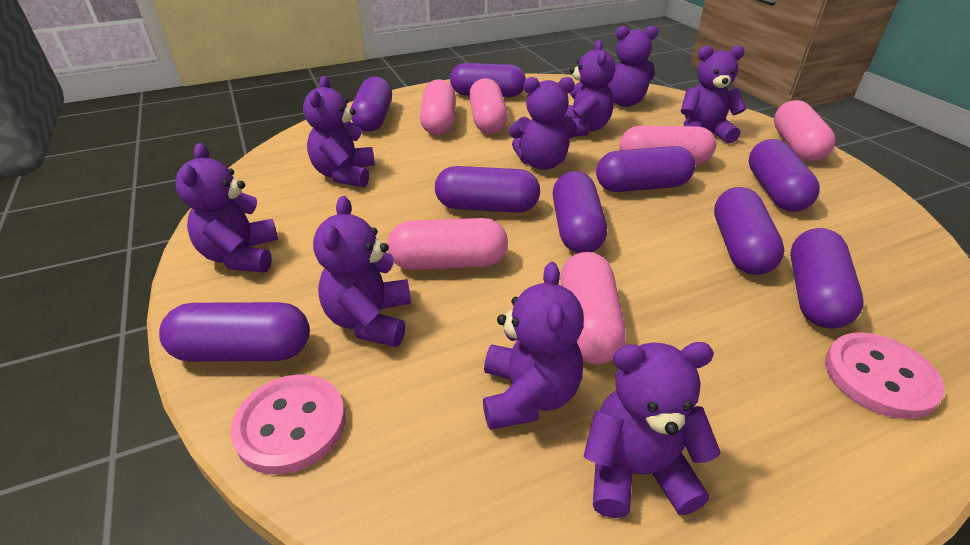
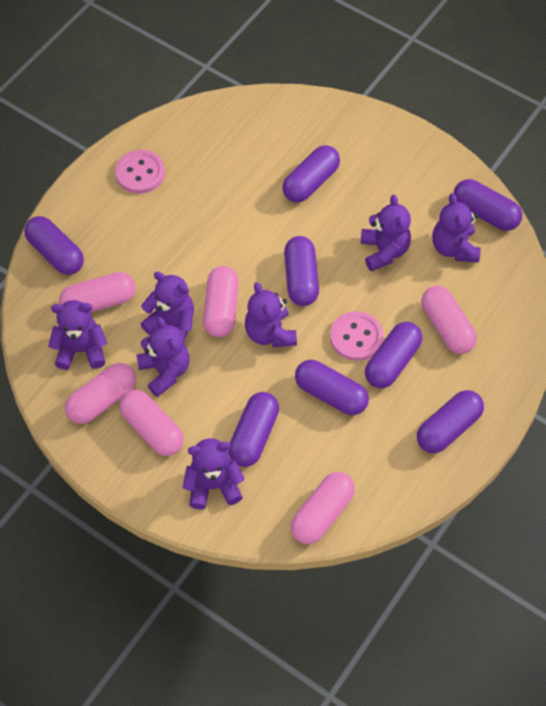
purple capsule: 9 -> 8
purple teddy bear: 9 -> 7

